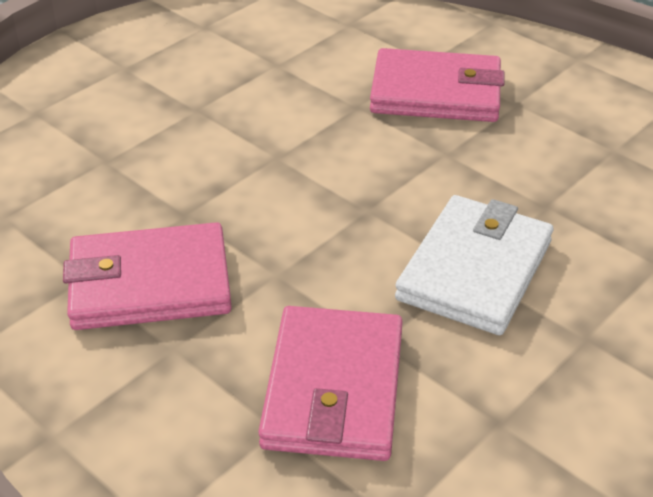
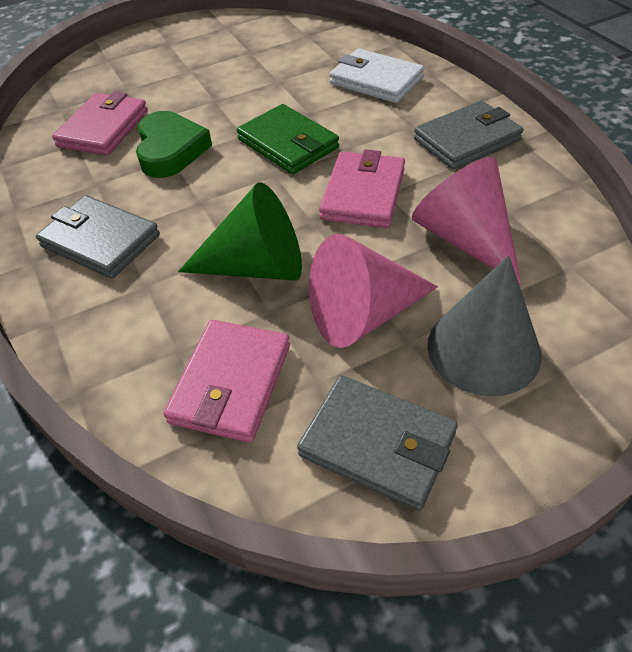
green cone: 0 -> 1
green heart: 0 -> 1
green wallet: 0 -> 1
grey cone: 0 -> 1
grey wallet: 0 -> 3
pink cone: 0 -> 2

